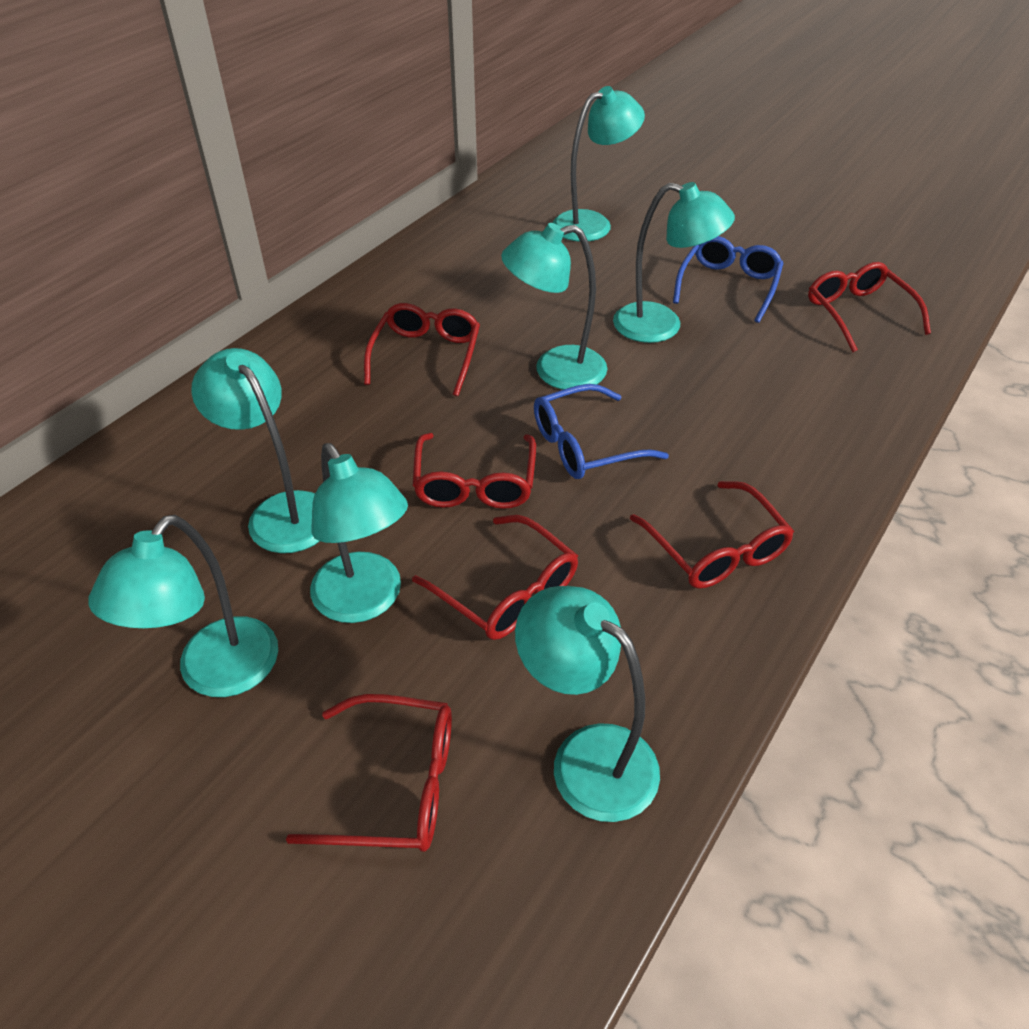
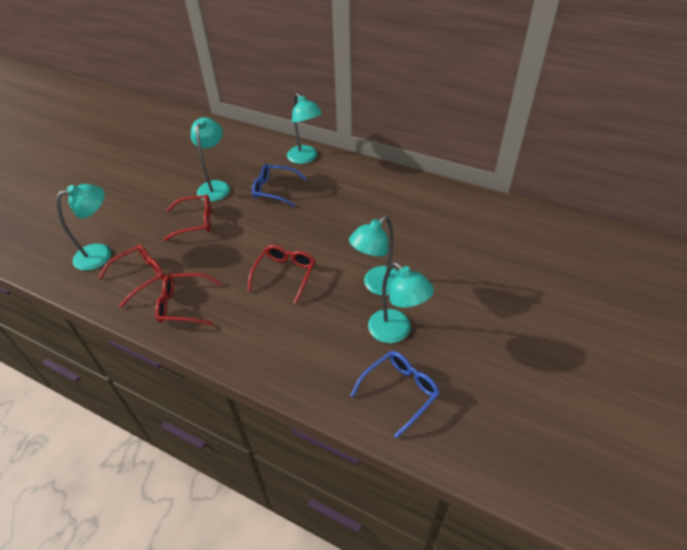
red glasses: 6 -> 4
turquoise lamp: 7 -> 5

